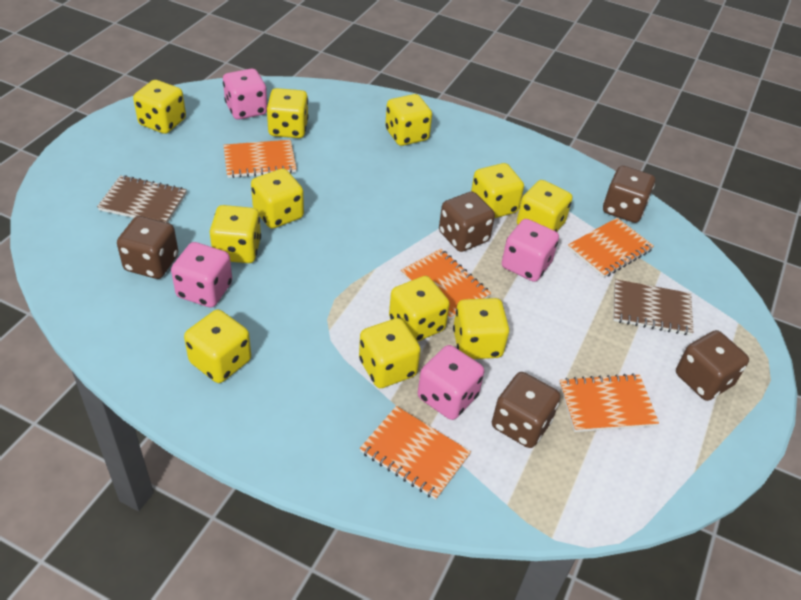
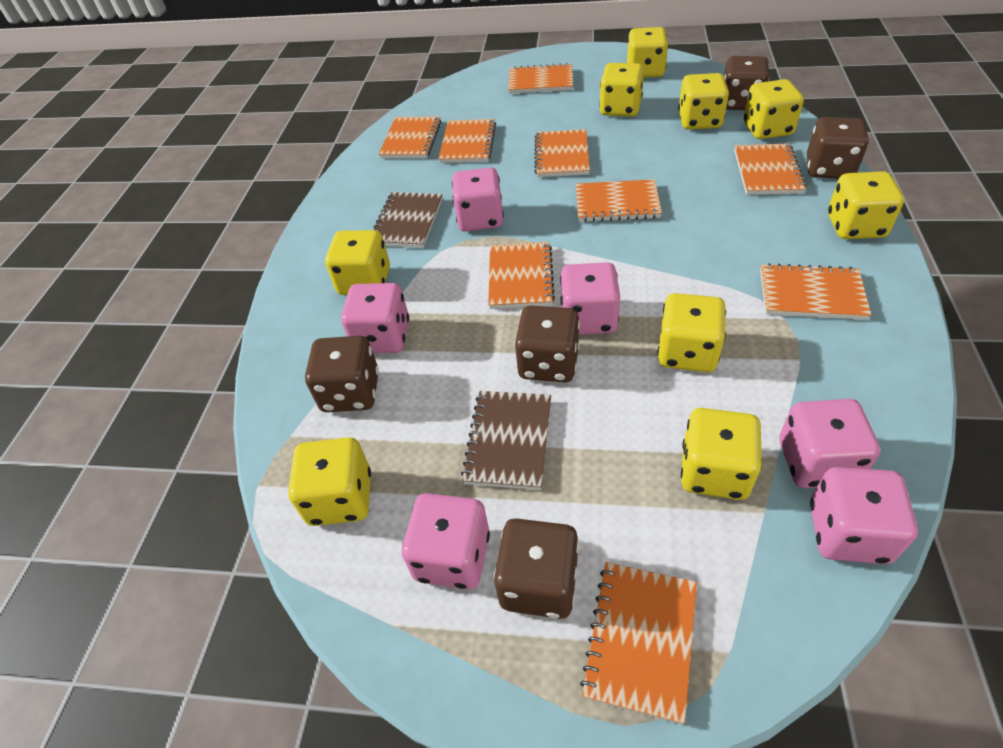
orange notebook: 5 -> 9
pink dice: 4 -> 6
yellow dice: 11 -> 9

